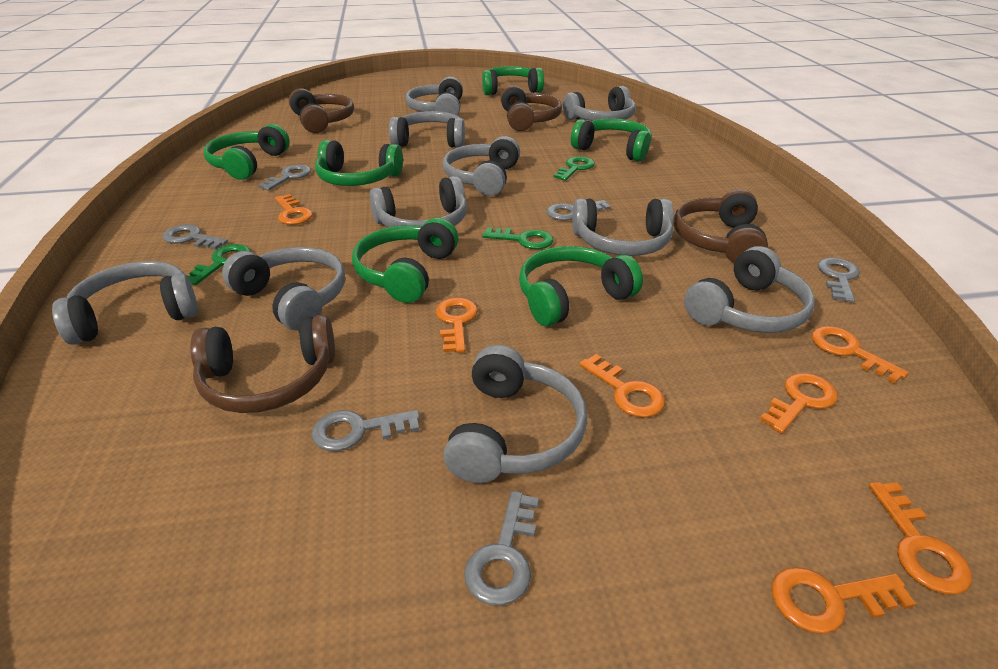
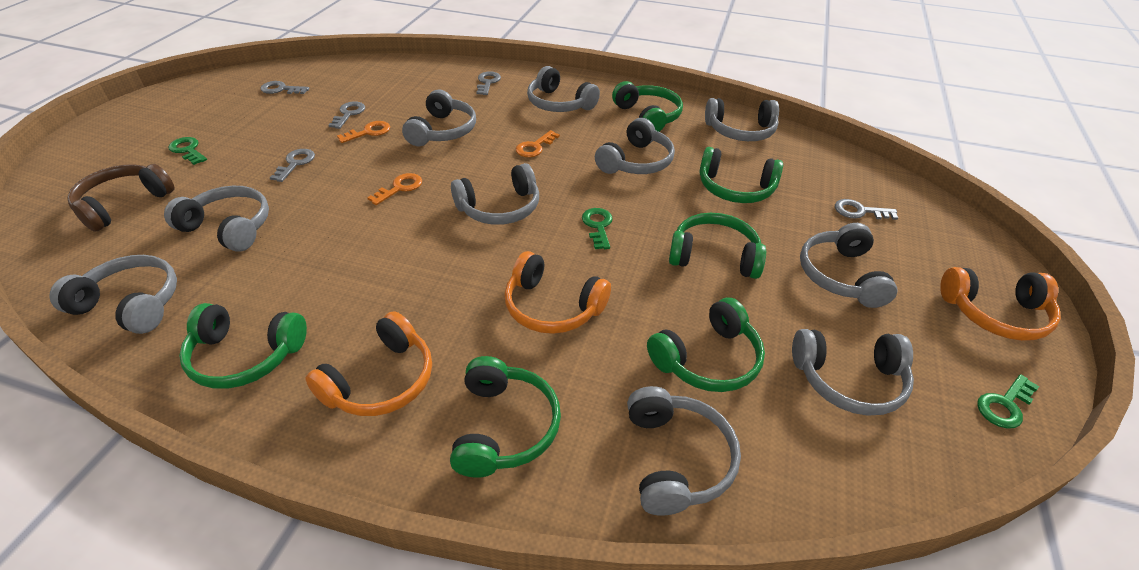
brown headphones: 4 -> 1
grey key: 6 -> 5
orange headphones: 0 -> 3
orange key: 7 -> 3

